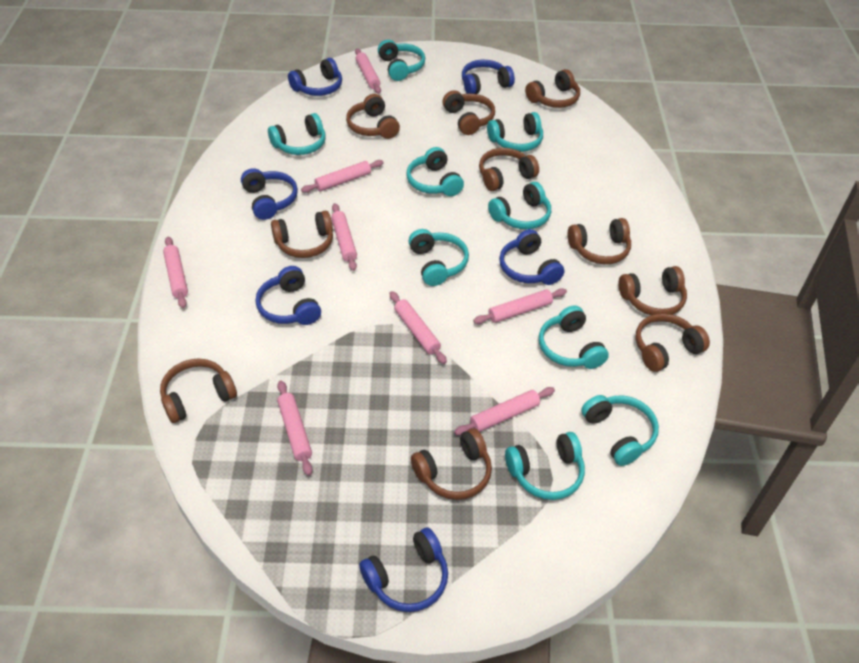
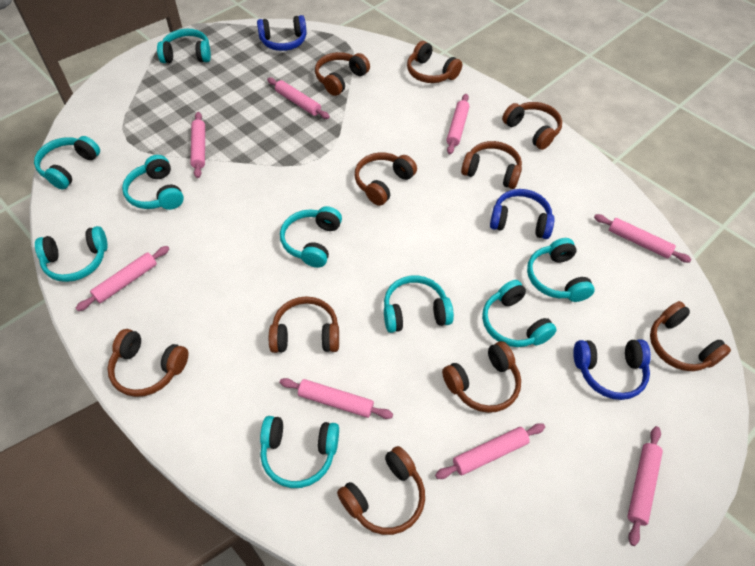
blue headphones: 6 -> 3

